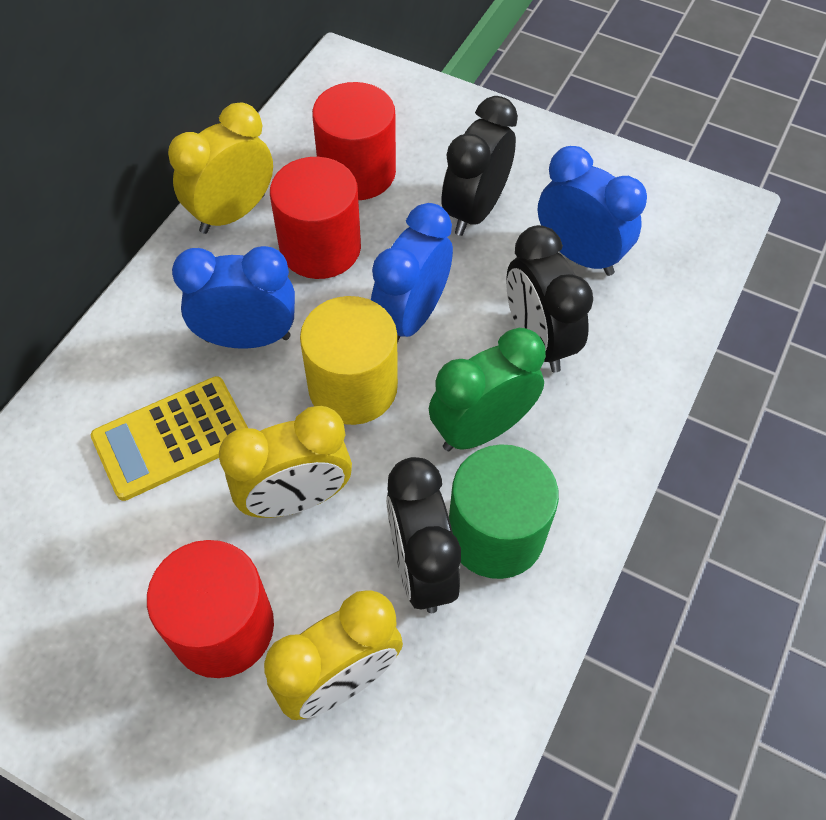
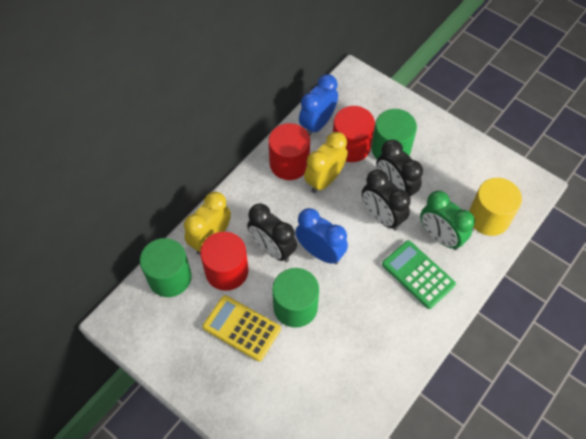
blue clock: 3 -> 2
green calculator: 0 -> 1
green cylinder: 1 -> 3
yellow clock: 3 -> 2

